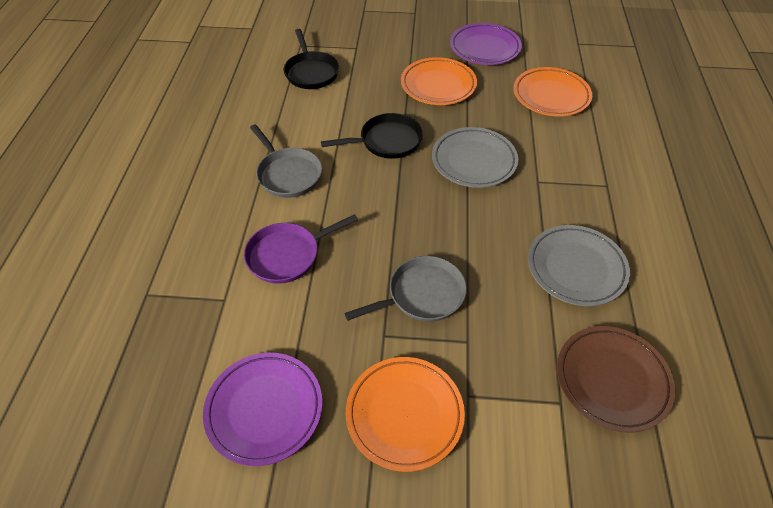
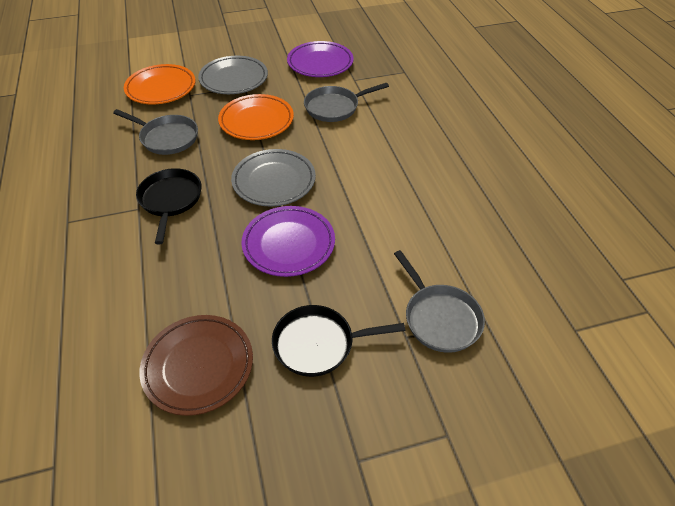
grey pan: 2 -> 3
orange plate: 3 -> 2
purple pan: 1 -> 0

